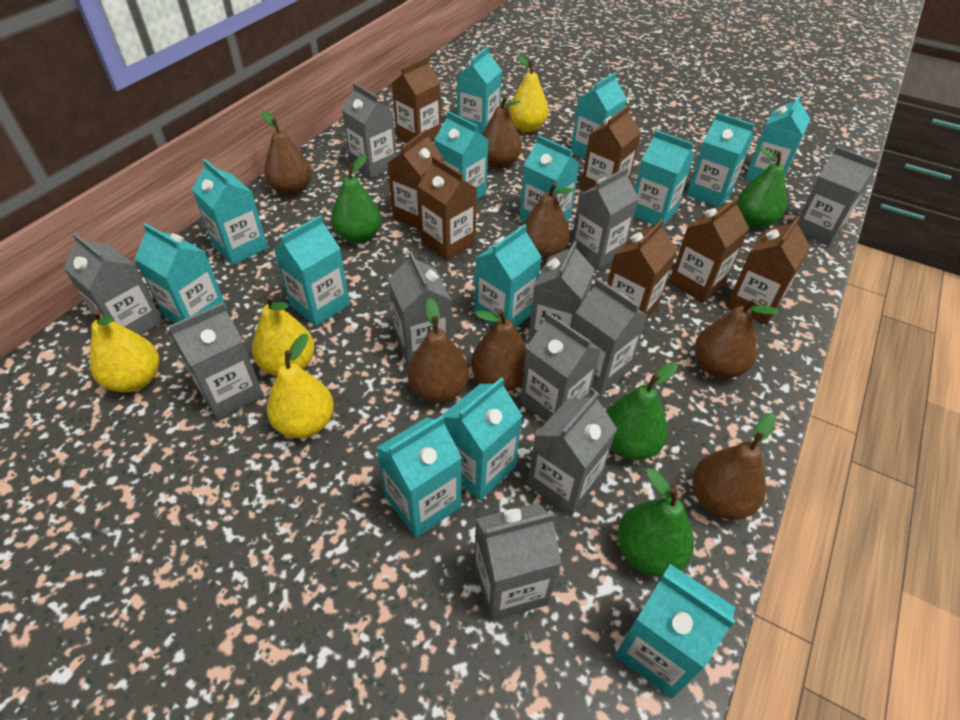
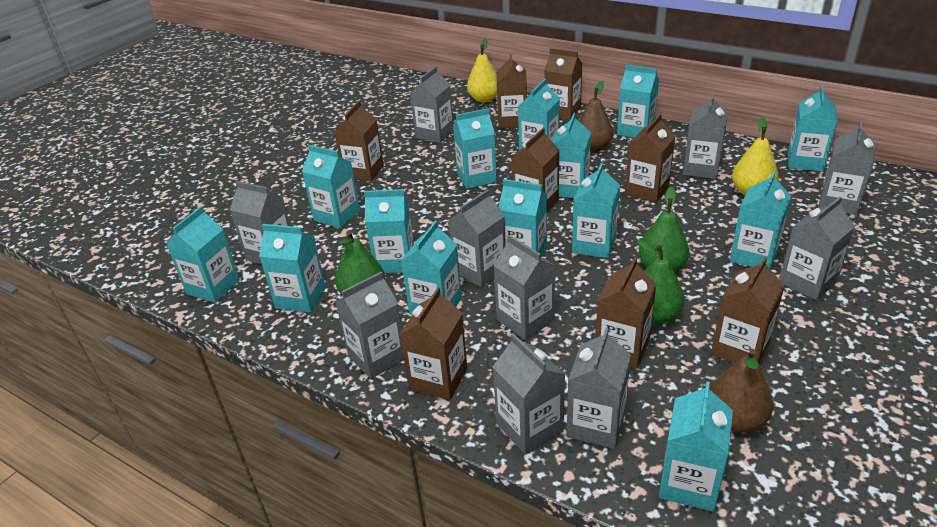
brown carton: 7 -> 8
brown pear: 7 -> 2
green pear: 4 -> 3
grey carton: 11 -> 10
yellow pear: 4 -> 2

